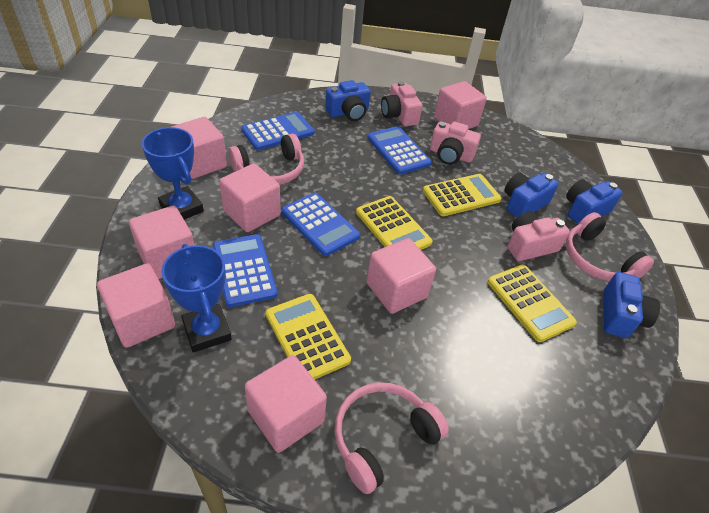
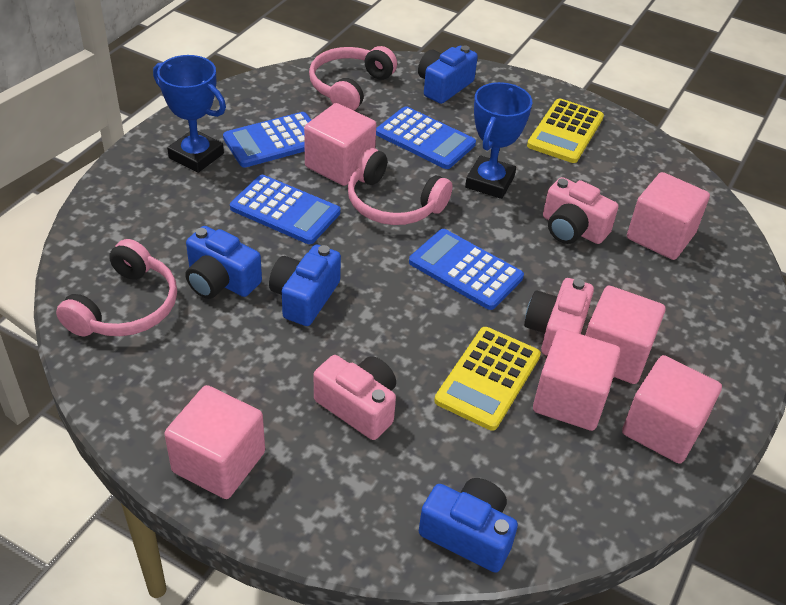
pink cube: 7 -> 6
yellow calculator: 4 -> 2

